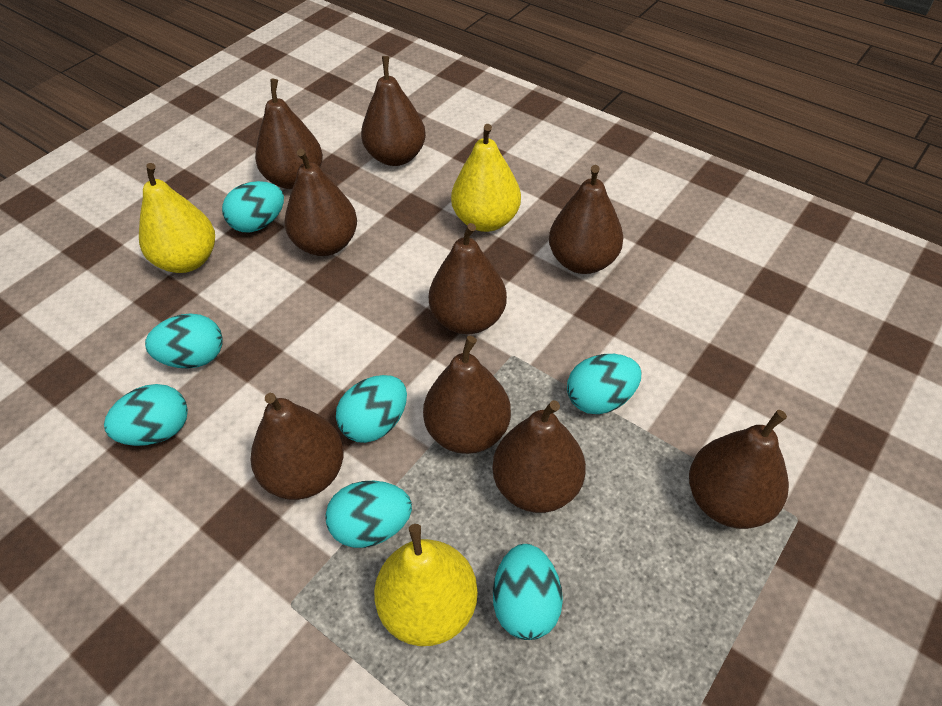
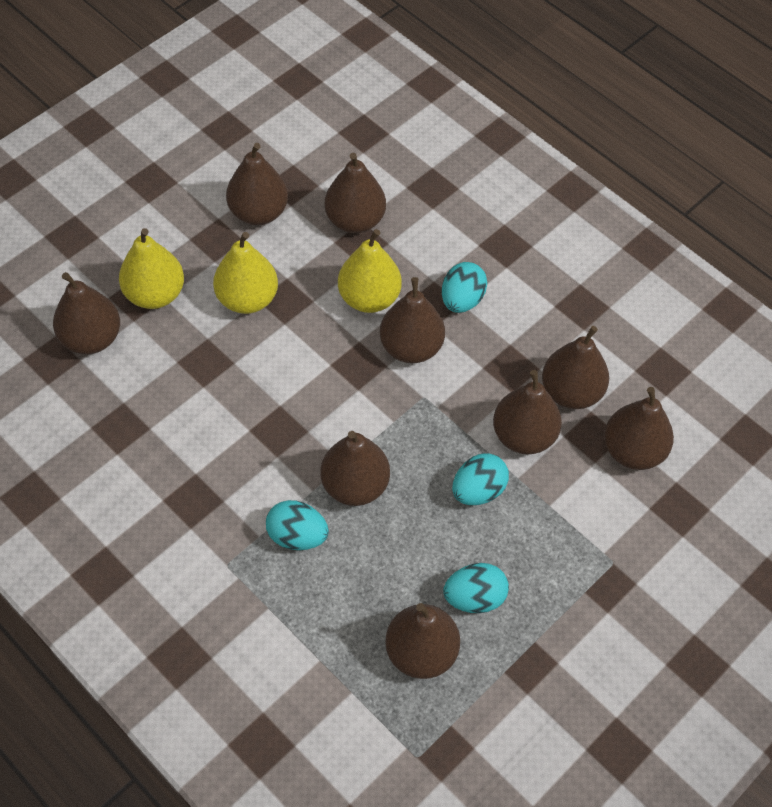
turquoise egg: 7 -> 4

